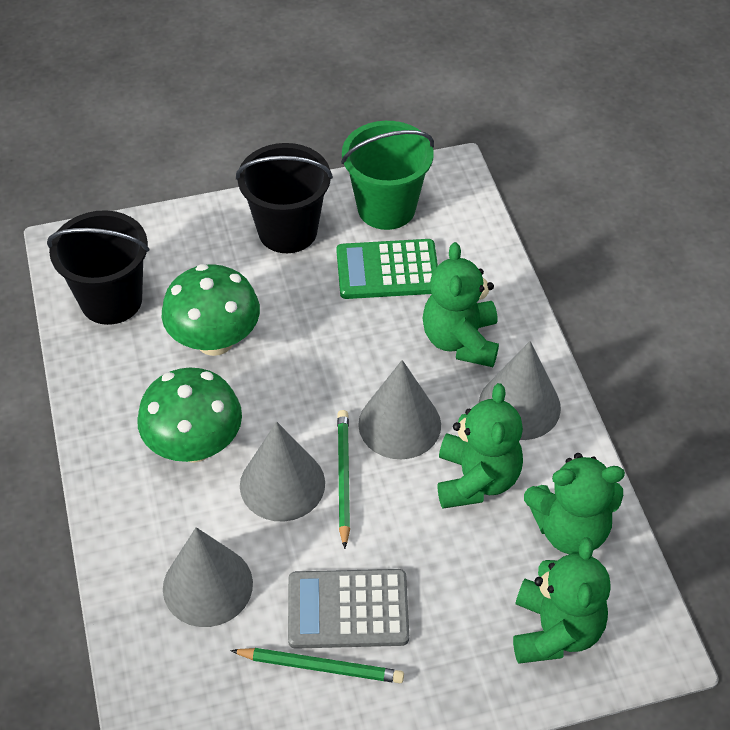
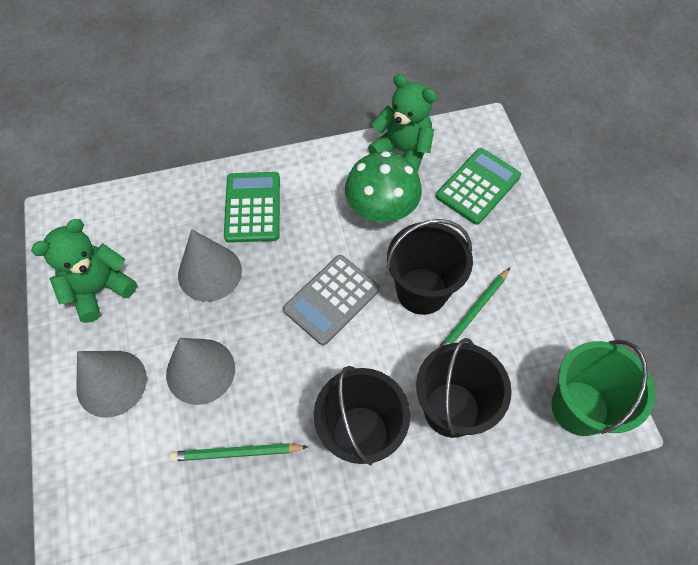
black bucket: 2 -> 3
green calculator: 1 -> 2
green mushroom: 2 -> 1
green teddy bear: 4 -> 2
grey cone: 4 -> 3

